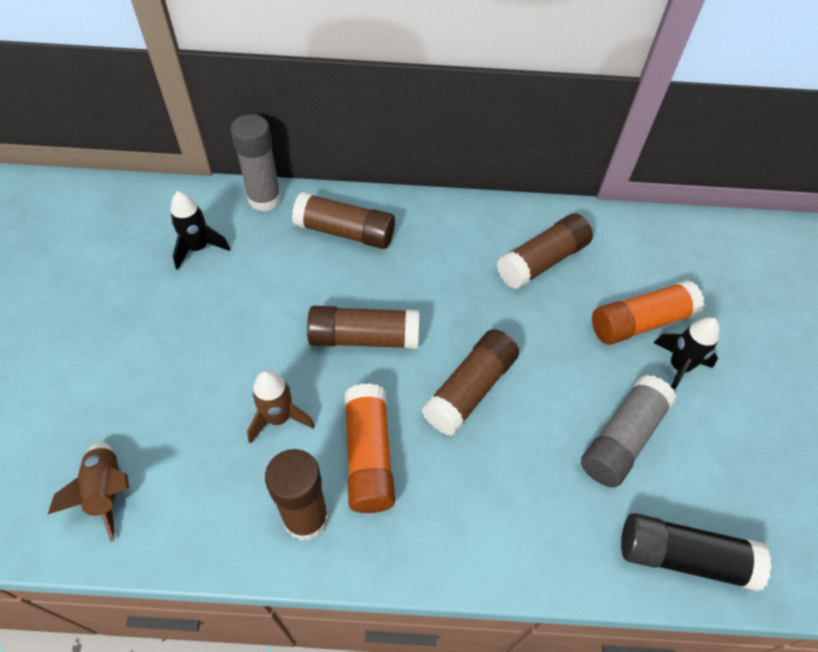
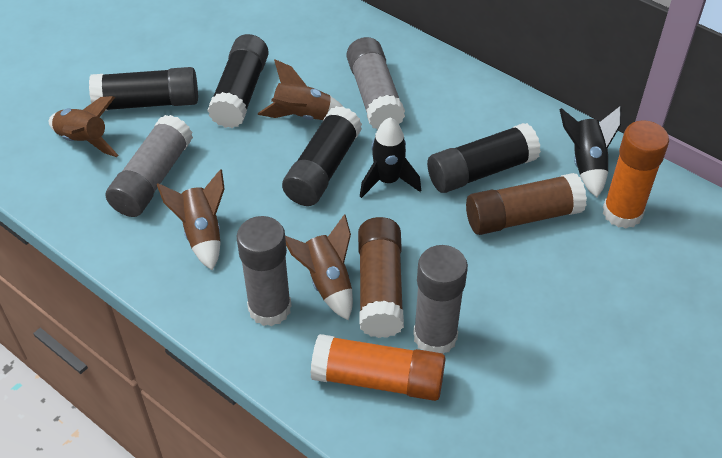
black glue stick: 1 -> 4
brown glue stick: 5 -> 2
brown rocket: 2 -> 4
grey glue stick: 2 -> 4

